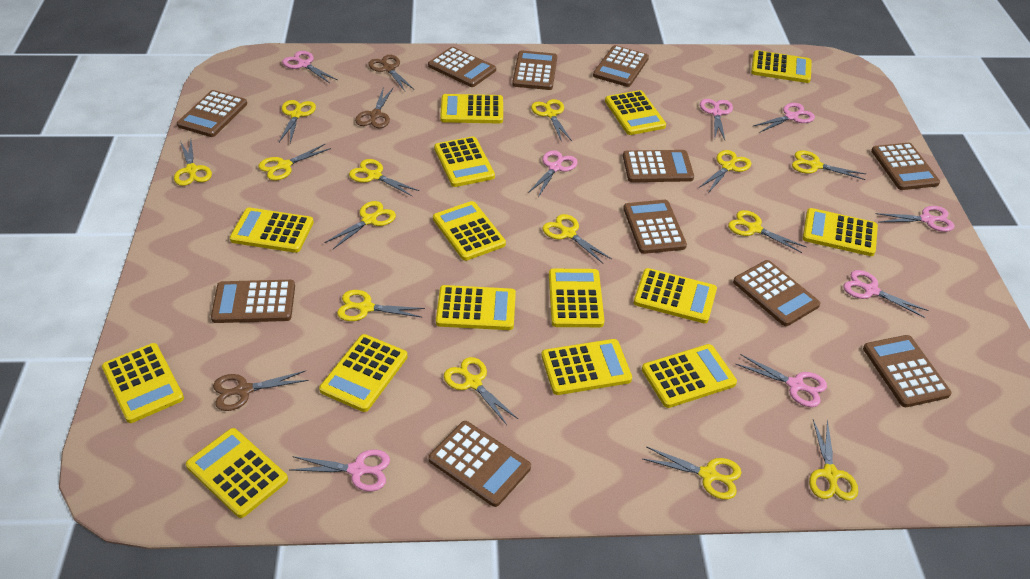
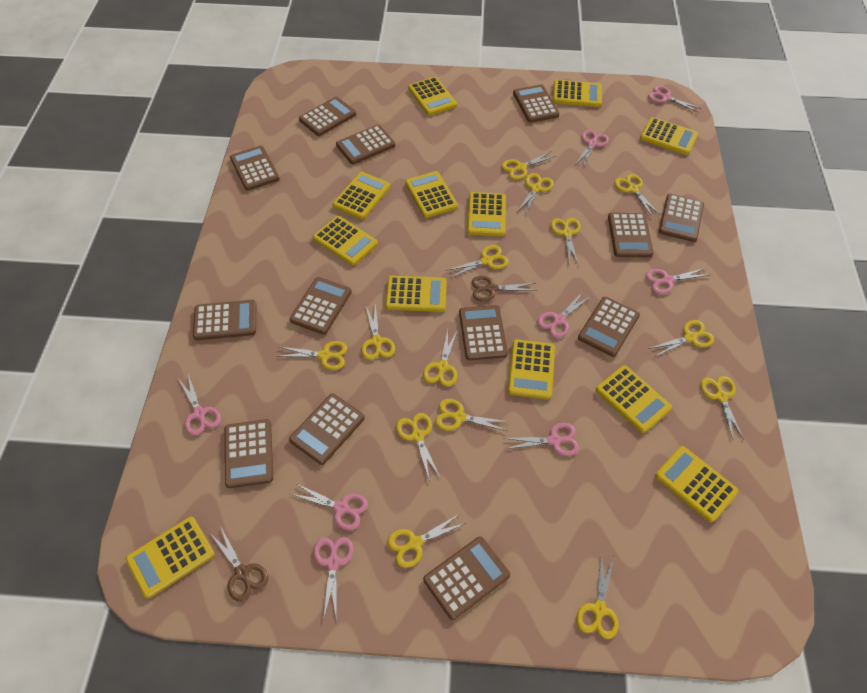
brown calculator: 11 -> 13
brown scissors: 3 -> 2
yellow calculator: 15 -> 12

